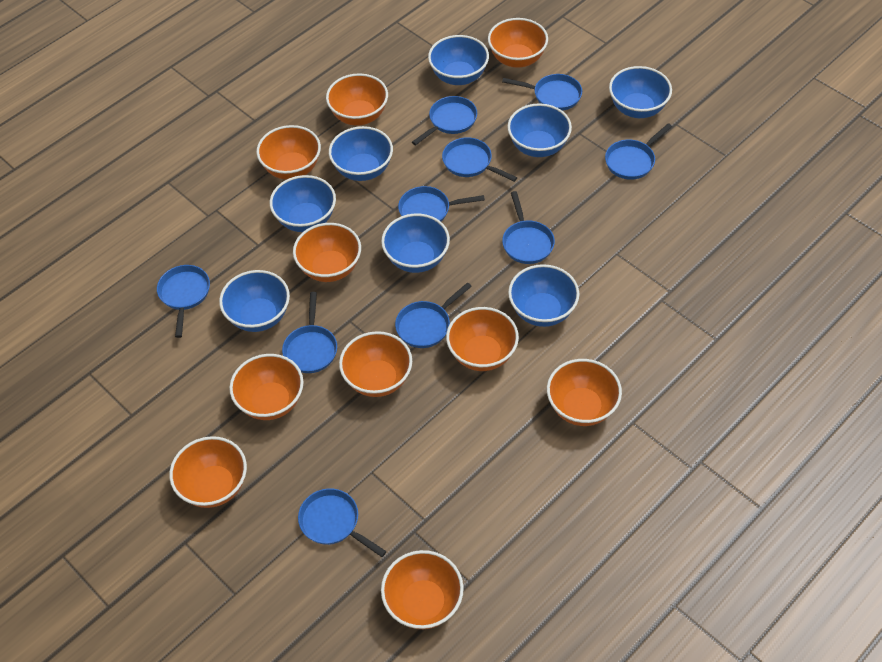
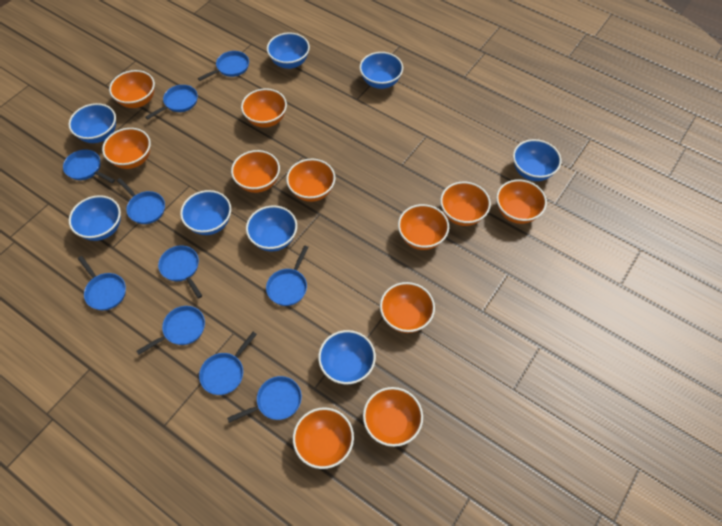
orange bowl: 10 -> 11

